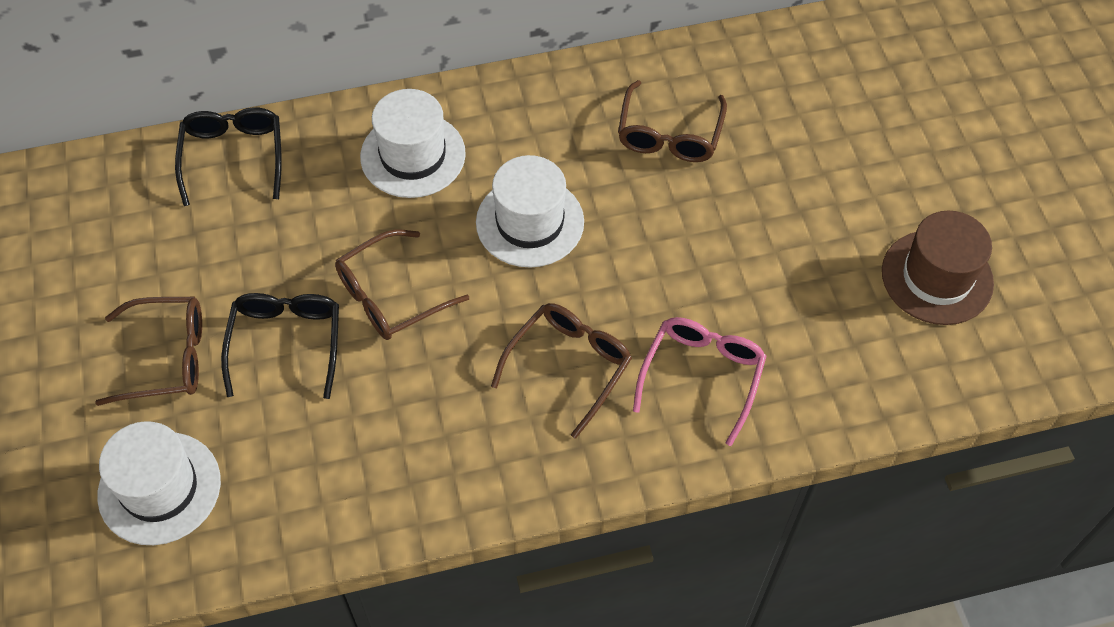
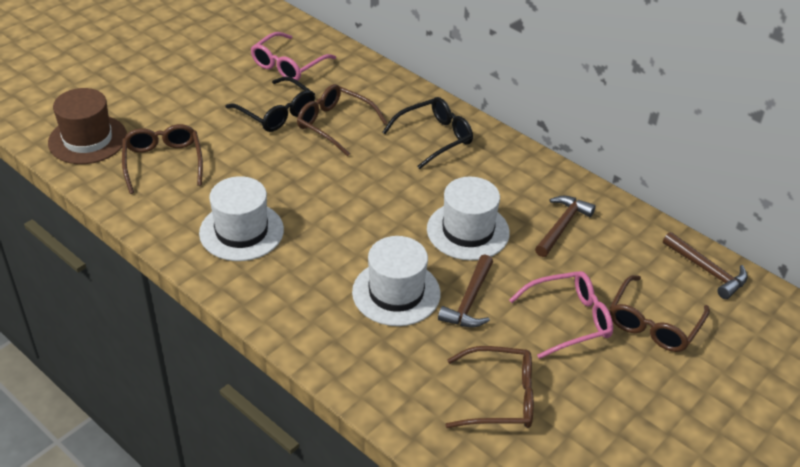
brown hammer: 0 -> 3
pink glasses: 1 -> 2

